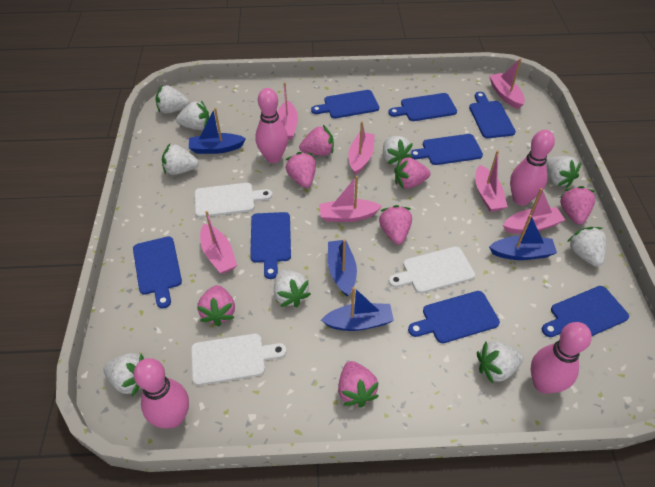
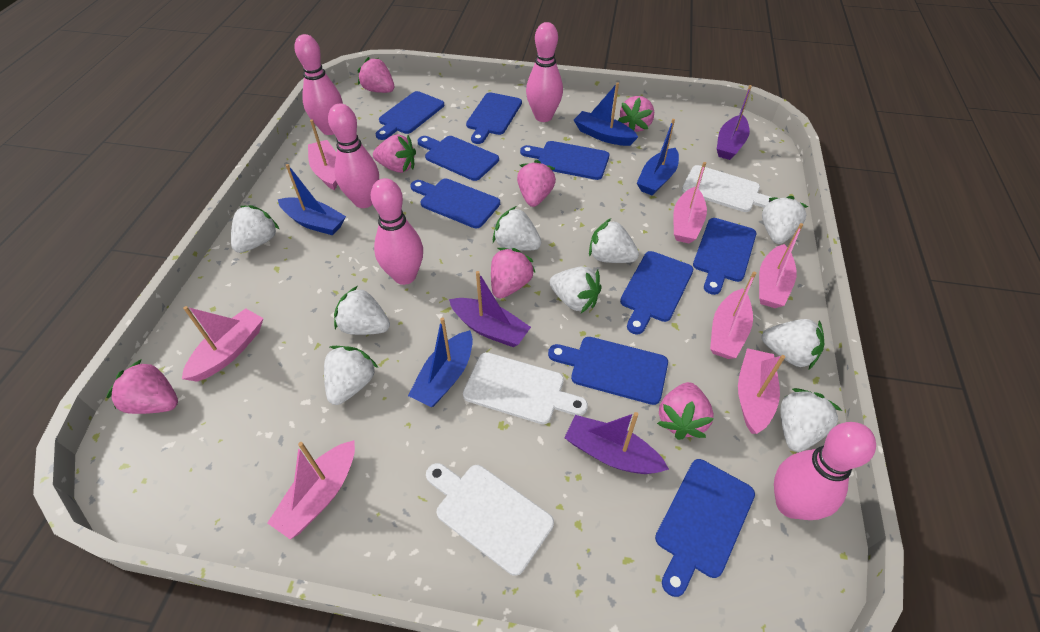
blue cutting board: 8 -> 9
pink bowling pin: 4 -> 5
purple boat: 0 -> 3

